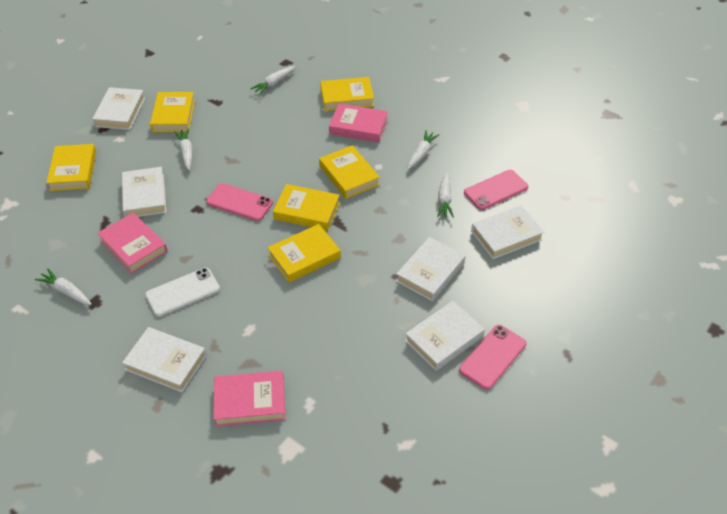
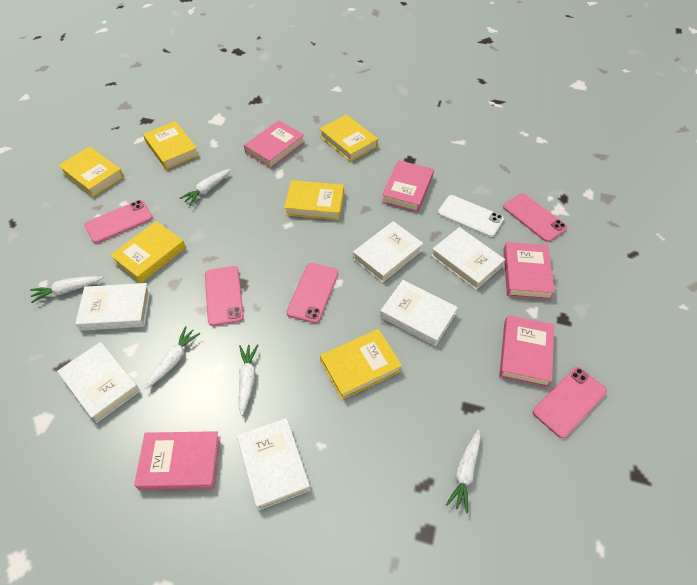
pink book: 3 -> 5
pink phone: 3 -> 5

